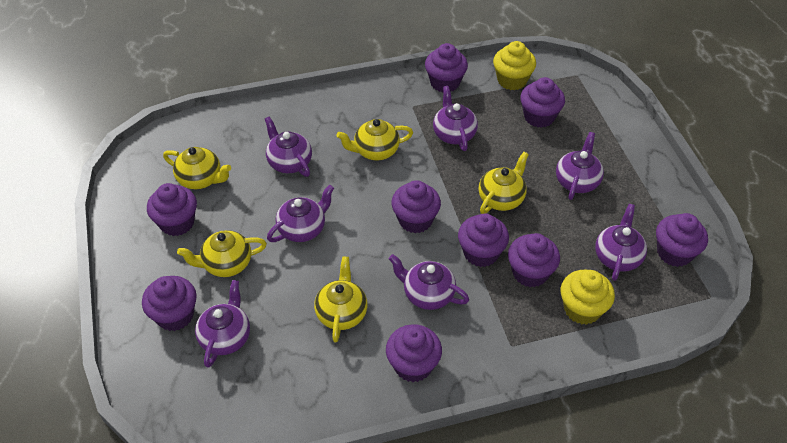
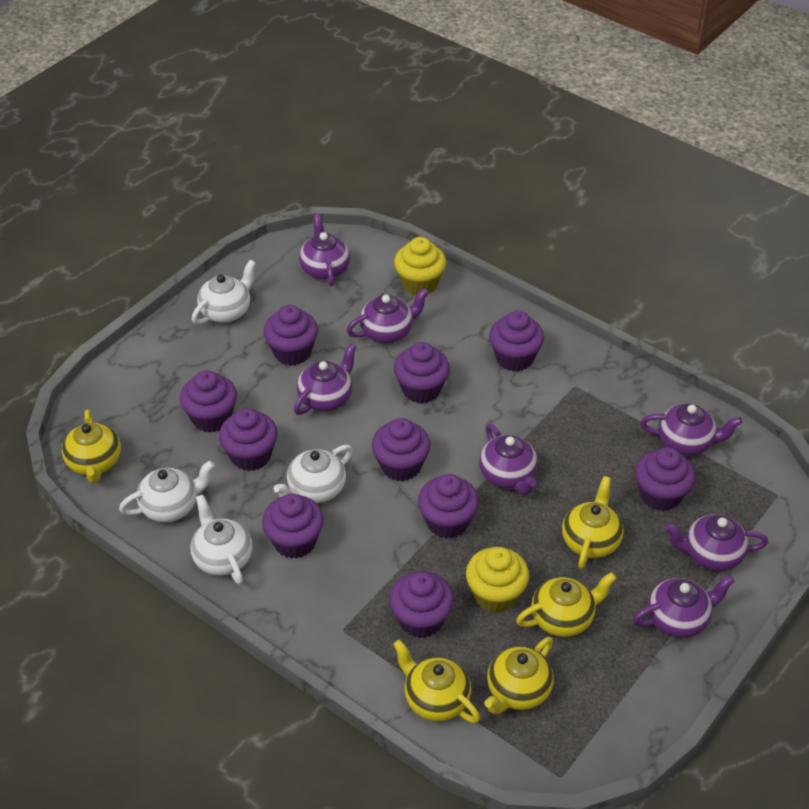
purple cupcake: 9 -> 10
white teapot: 0 -> 4

